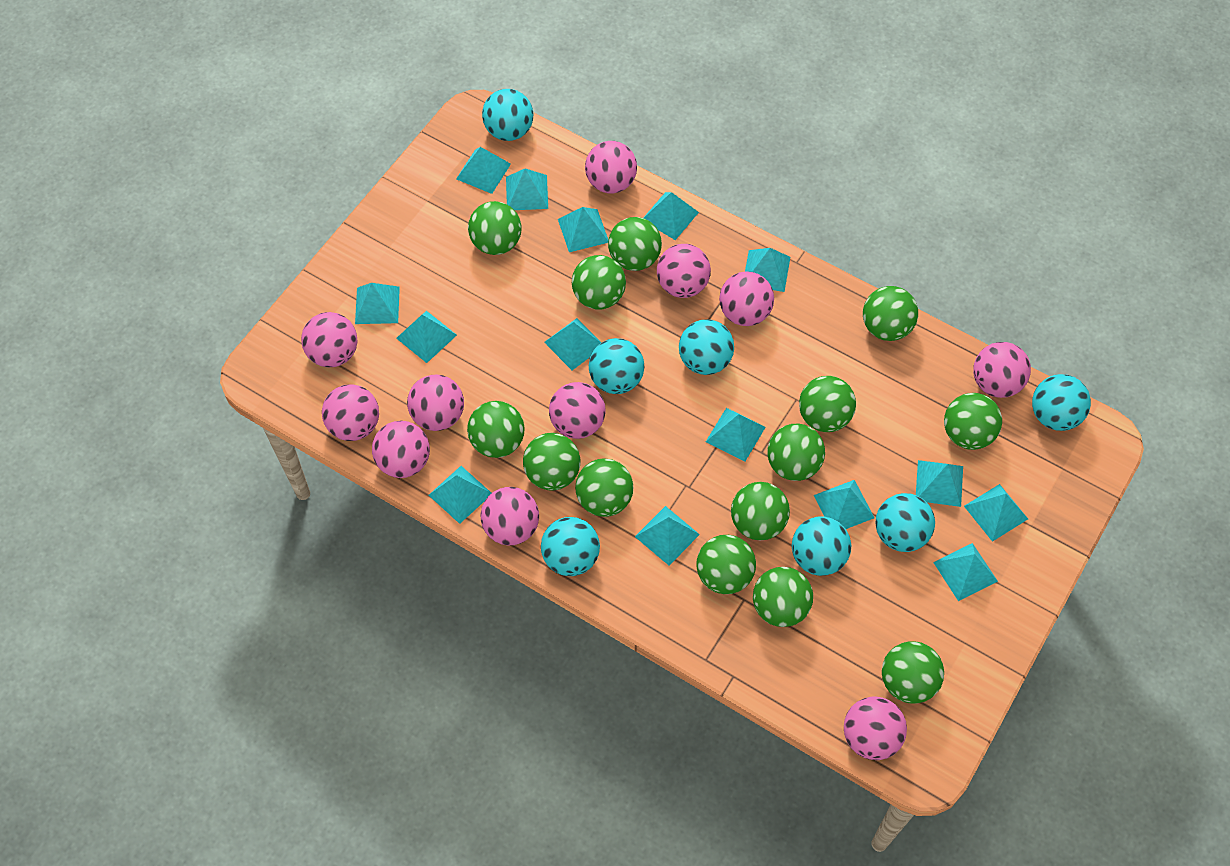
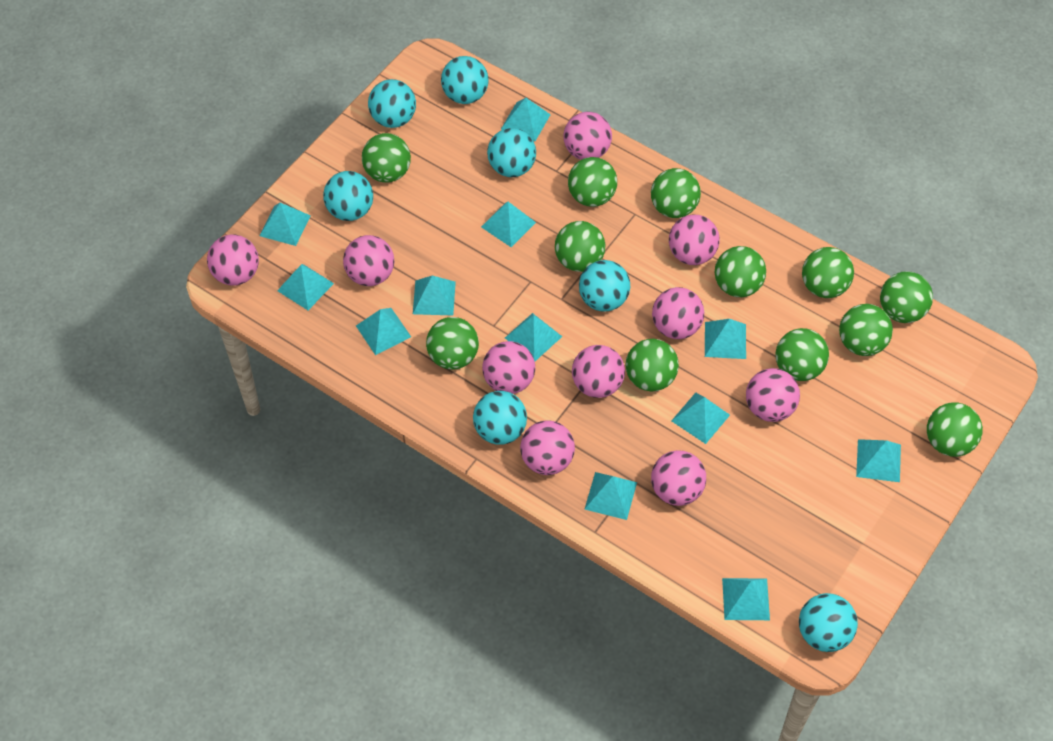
green ball: 14 -> 12
pink ball: 11 -> 10
turquoise pyramid: 15 -> 12

